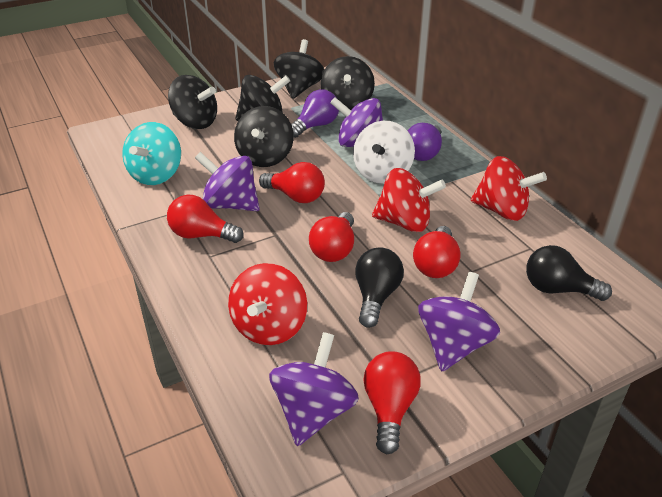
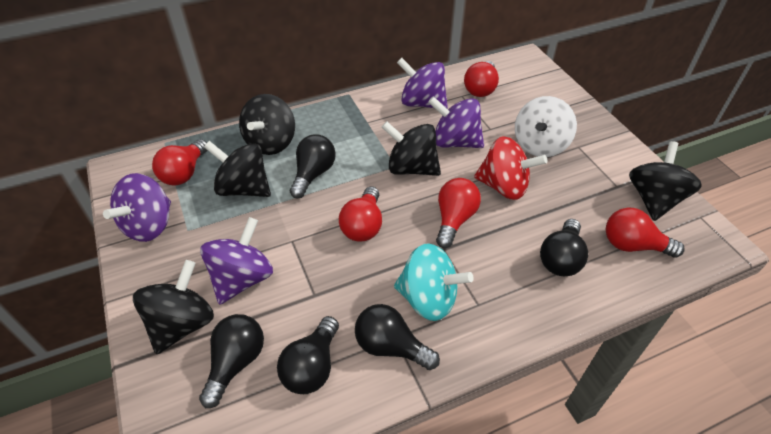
black light bulb: 2 -> 5
purple light bulb: 2 -> 0
red spinning top: 3 -> 1

